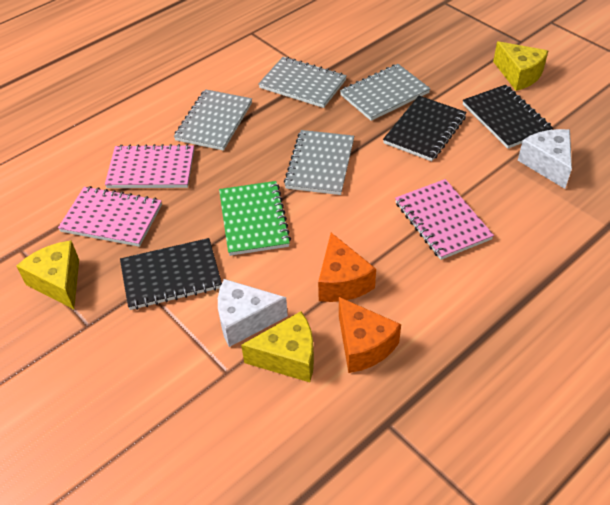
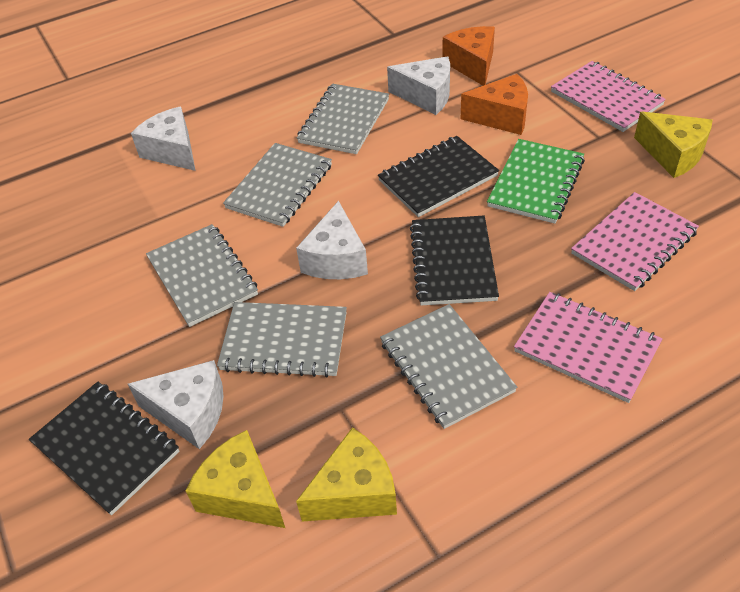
grey notebook: 4 -> 5
white cheese: 2 -> 4

